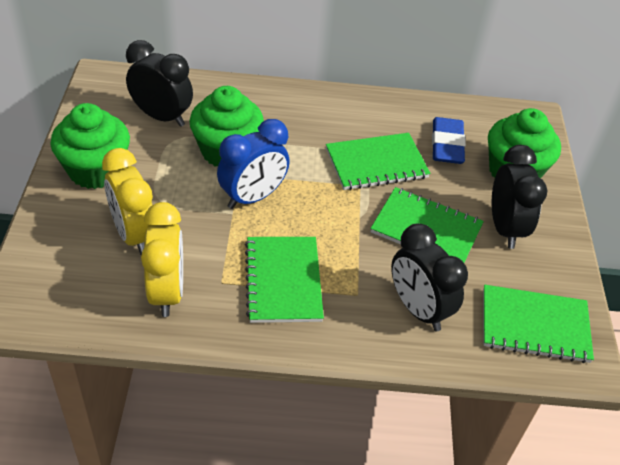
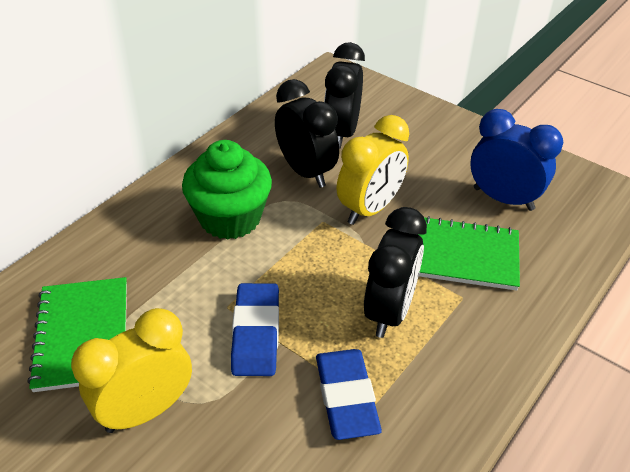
blue eraser: 1 -> 2
green cupcake: 3 -> 1
green notebook: 4 -> 2

